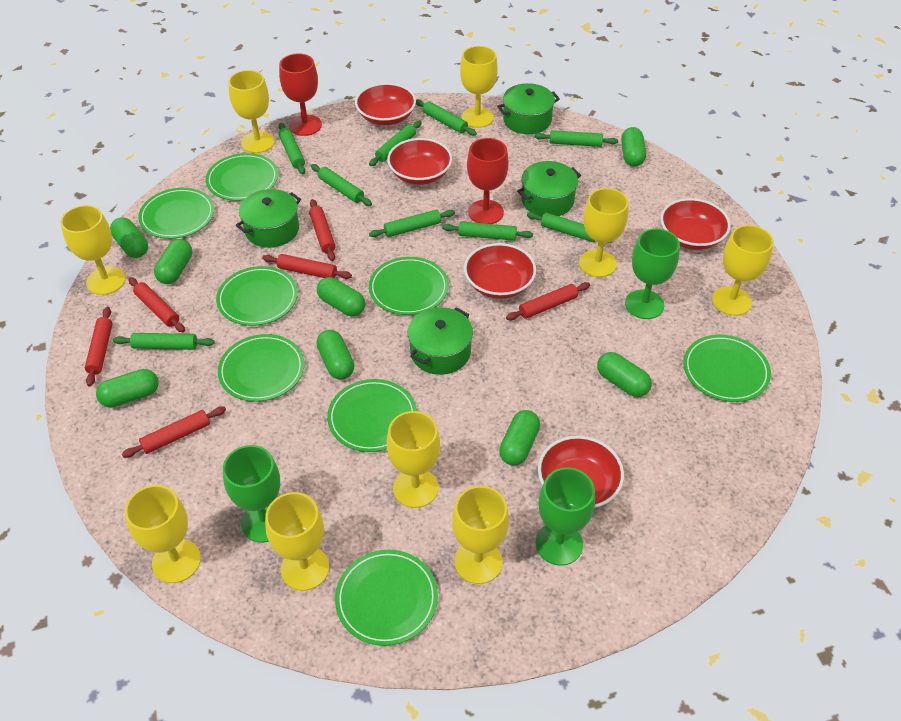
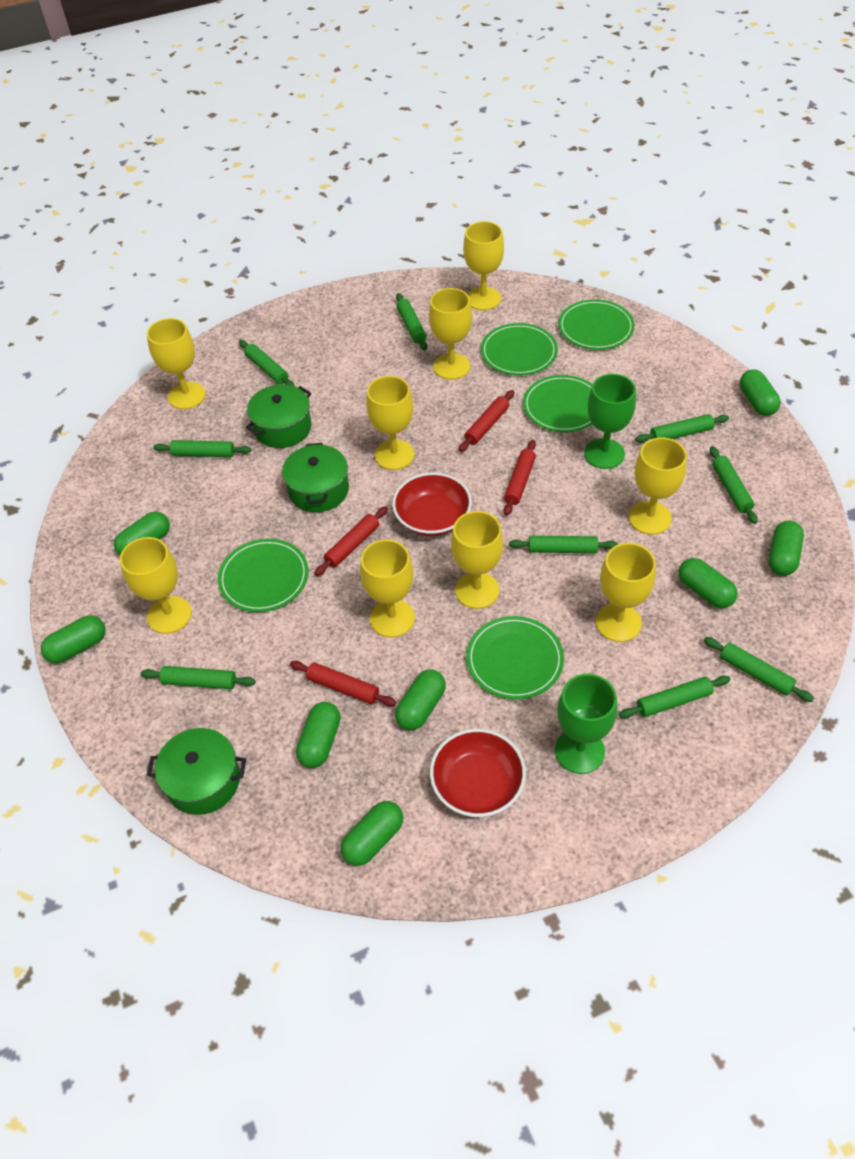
green goblet: 3 -> 2
green plate: 8 -> 5
green pot: 4 -> 3
red bowl: 5 -> 2
red goblet: 2 -> 0
red rolling pin: 6 -> 4

